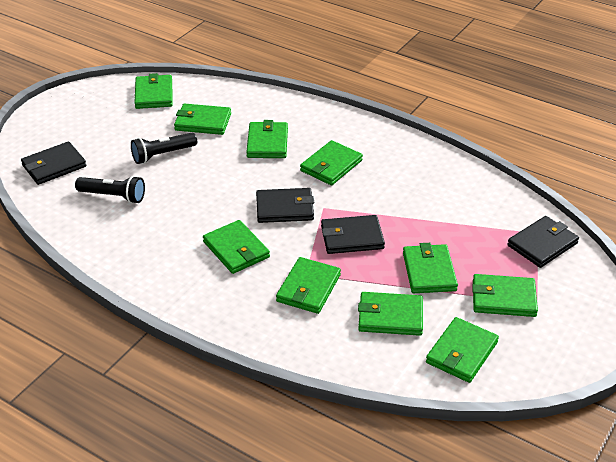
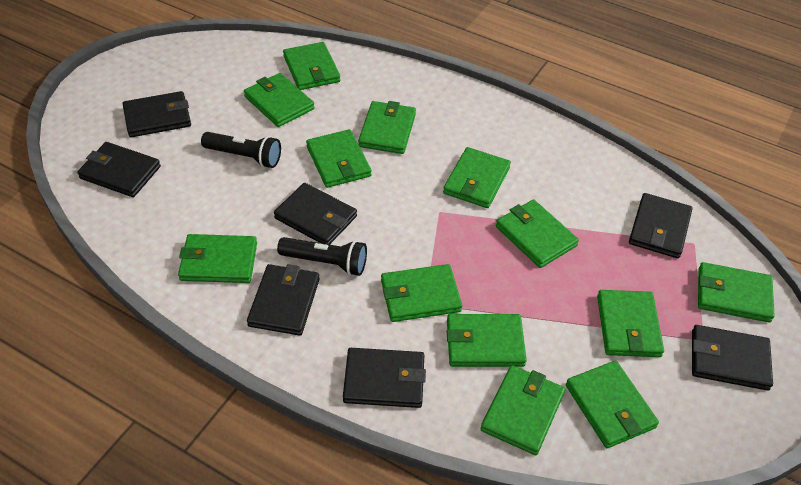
black wallet: 4 -> 7
green wallet: 10 -> 13

